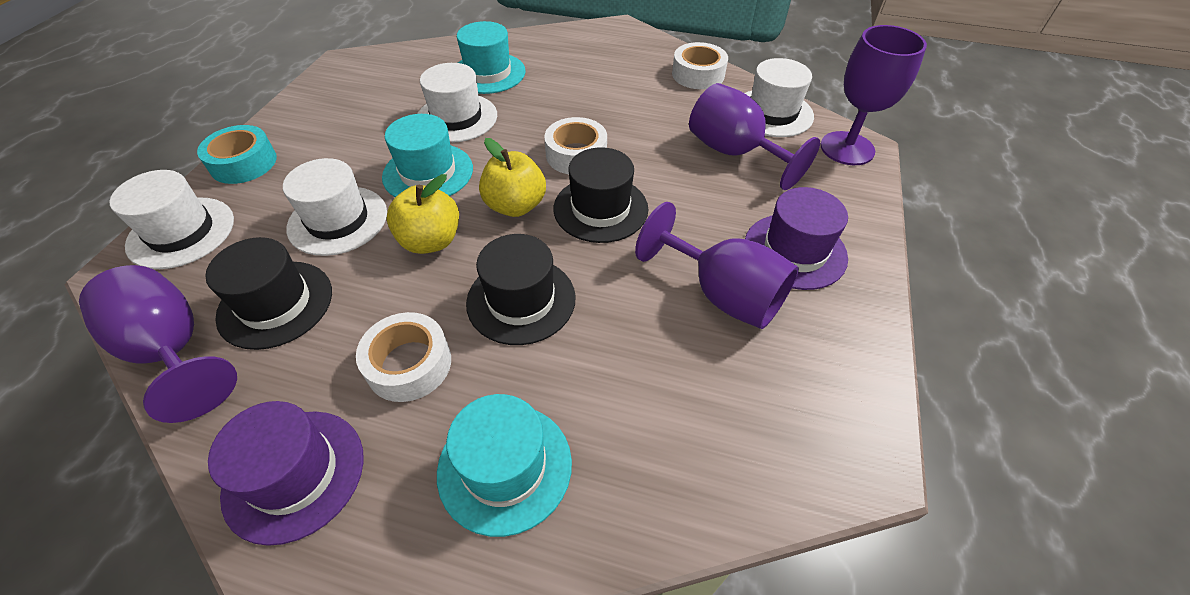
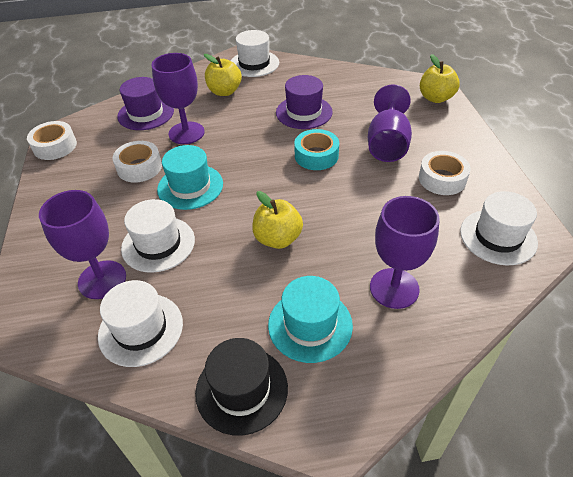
black hat: 3 -> 1
turquoise hat: 3 -> 2
yellow apple: 2 -> 3

